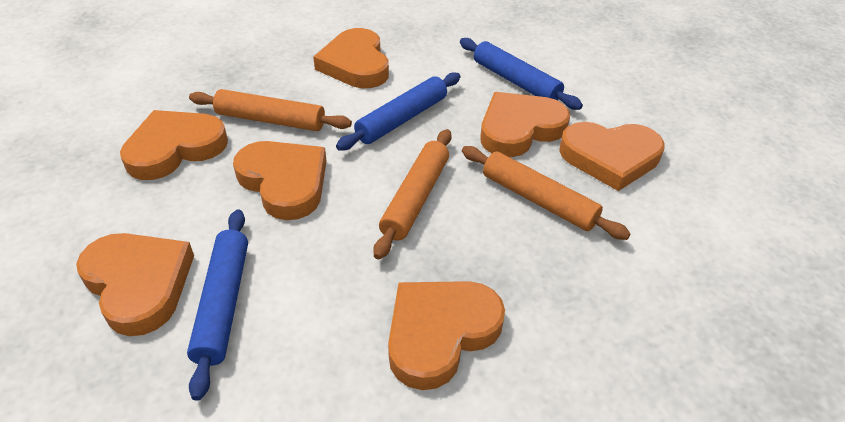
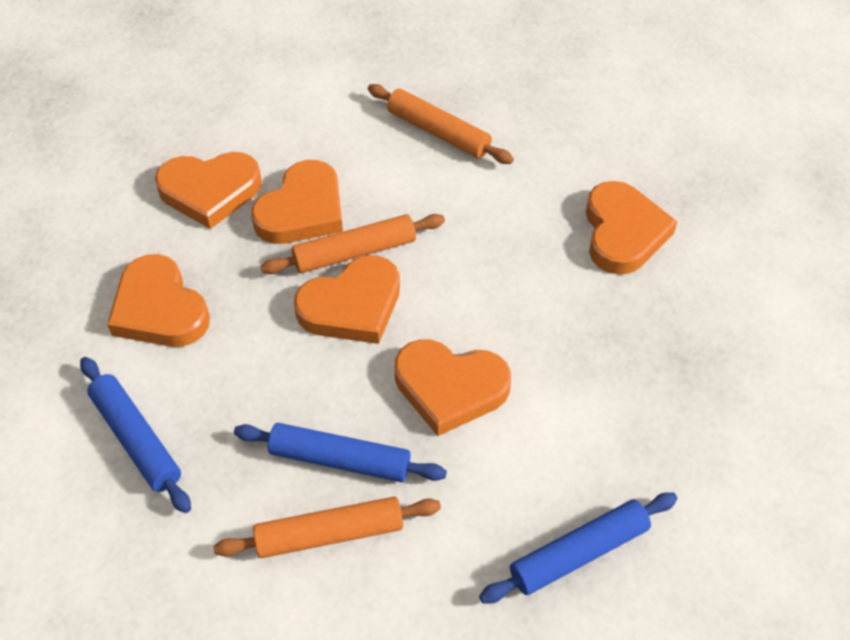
orange heart: 7 -> 6

